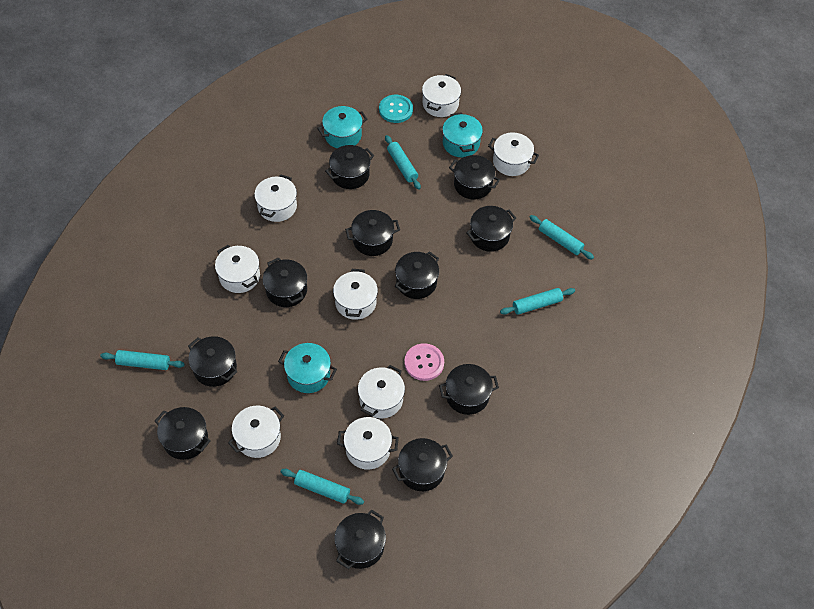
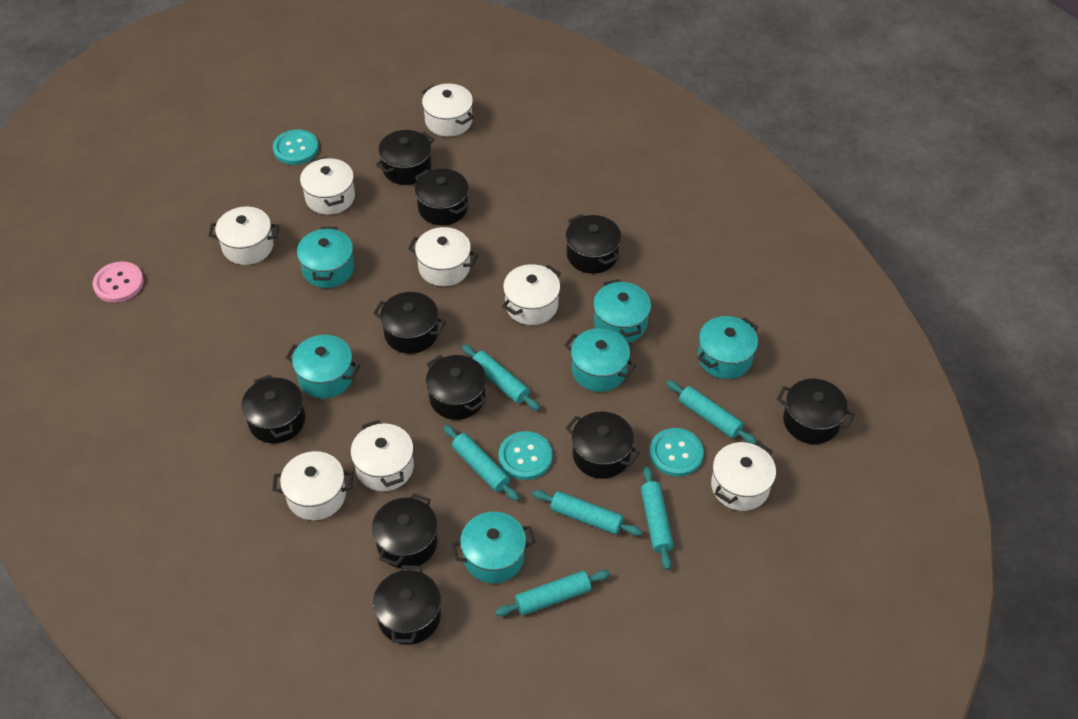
black pot: 11 -> 10
turquoise button: 1 -> 3
turquoise pot: 3 -> 6
turquoise rolling pin: 5 -> 6

